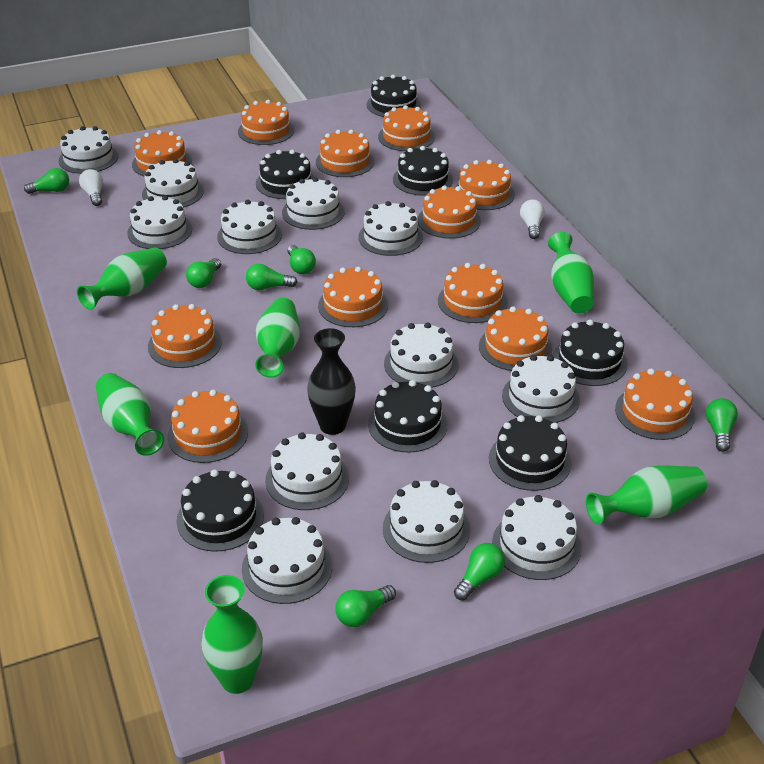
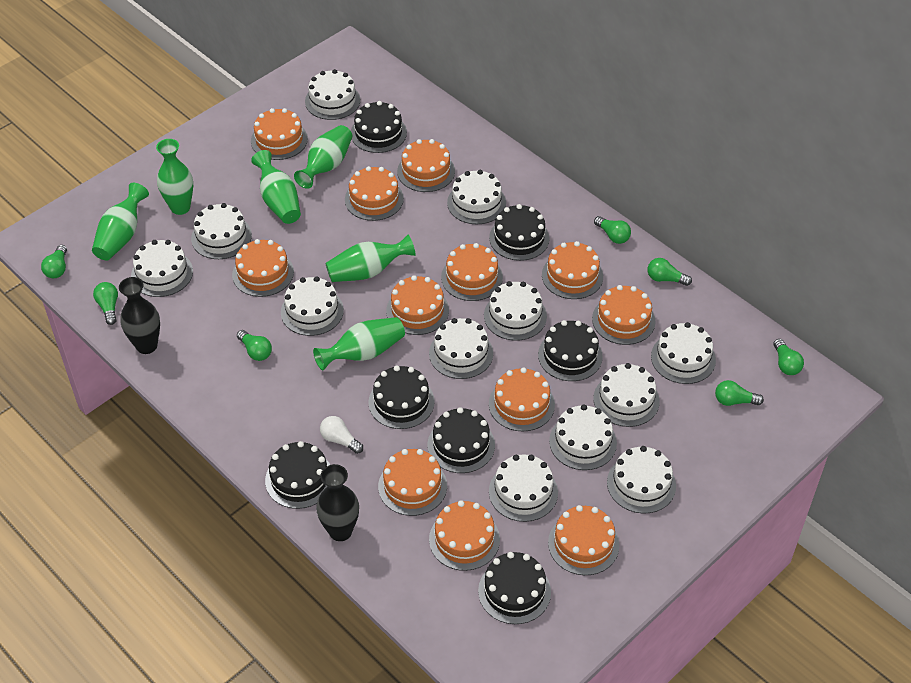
black vase: 1 -> 2
white light bulb: 2 -> 1

